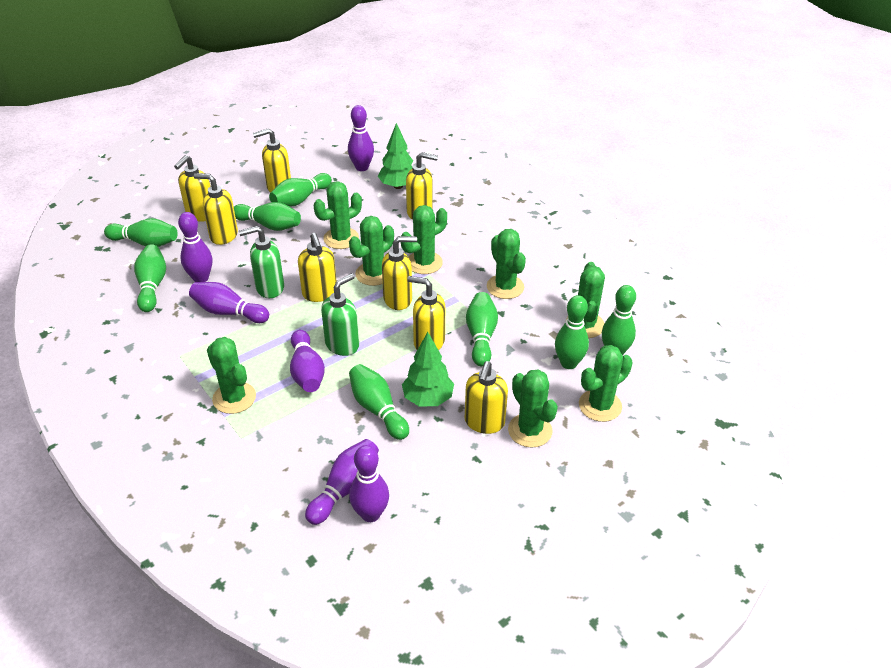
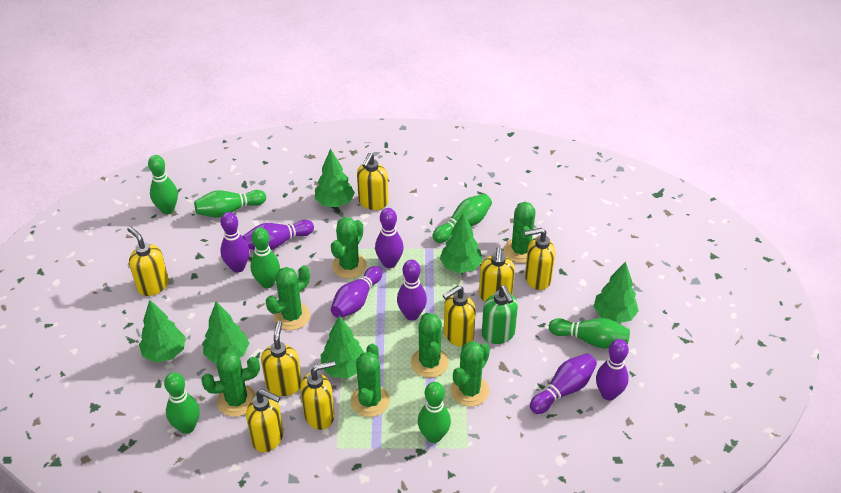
green bowling pin: 8 -> 7
green cactus: 8 -> 7
green soap dispenser: 2 -> 1
green tree: 2 -> 6
purple bowling pin: 6 -> 7

